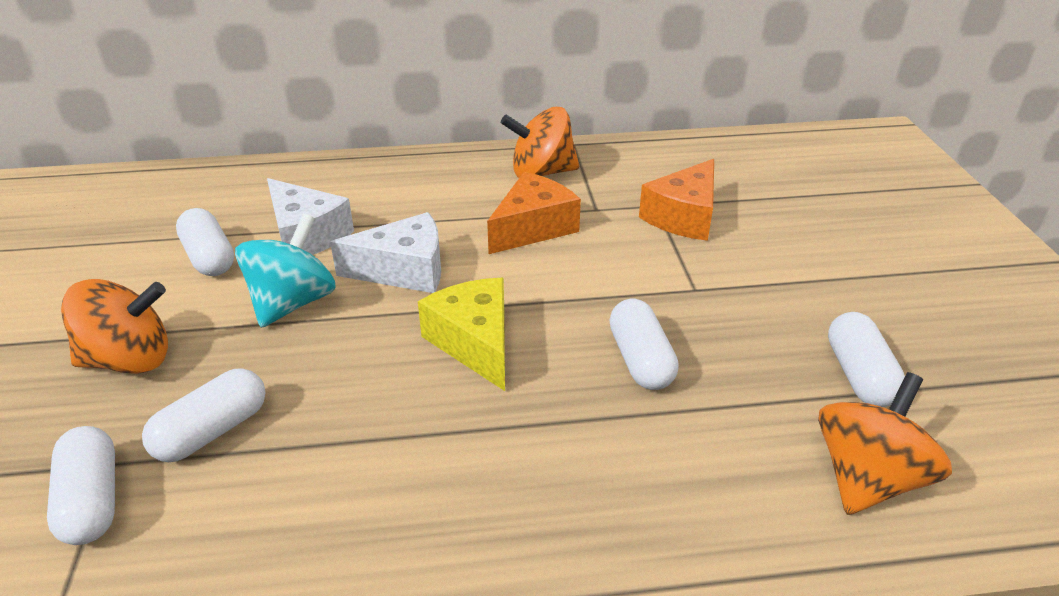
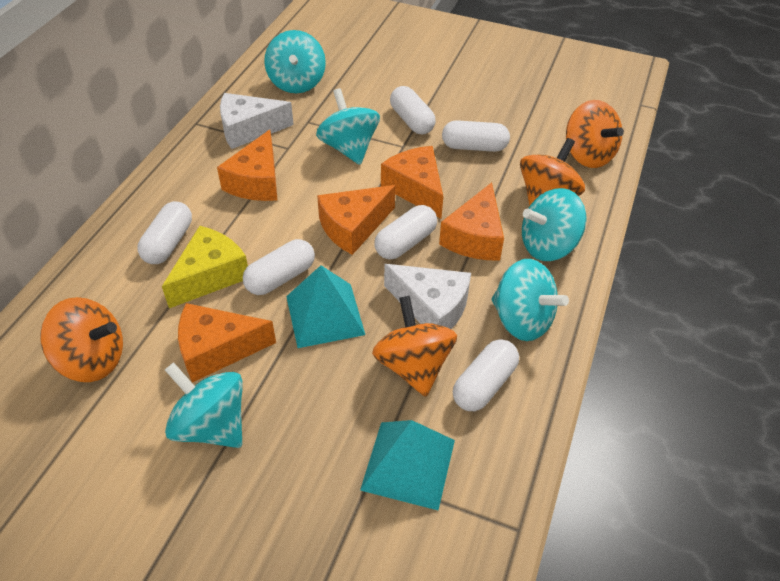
orange cheese: 2 -> 5
orange spinning top: 3 -> 4
turquoise pyramid: 0 -> 2
turquoise spinning top: 1 -> 5
white capsule: 5 -> 6

